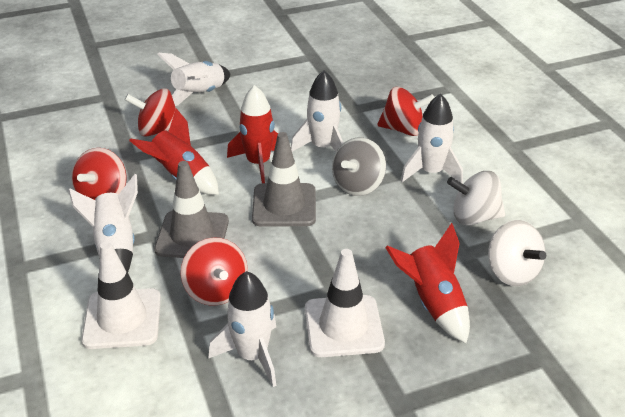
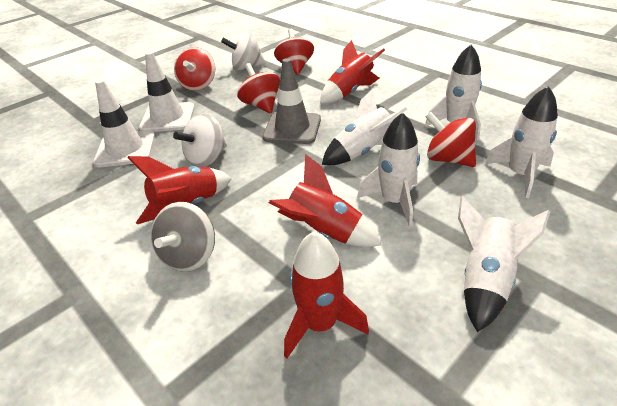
grey traffic cone: 2 -> 1
red rocket: 3 -> 4

